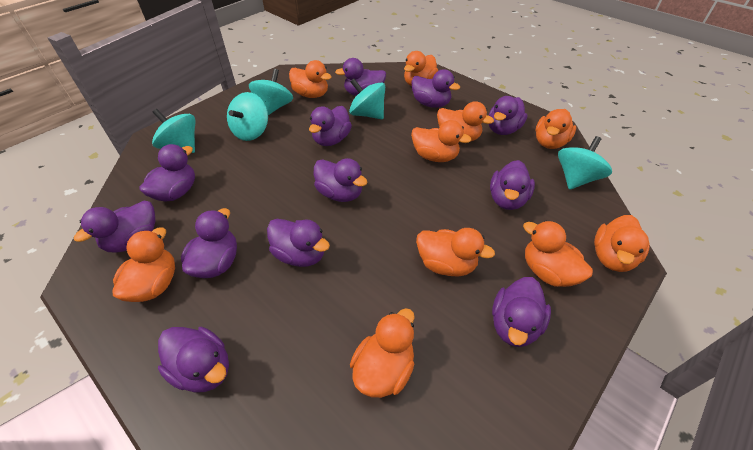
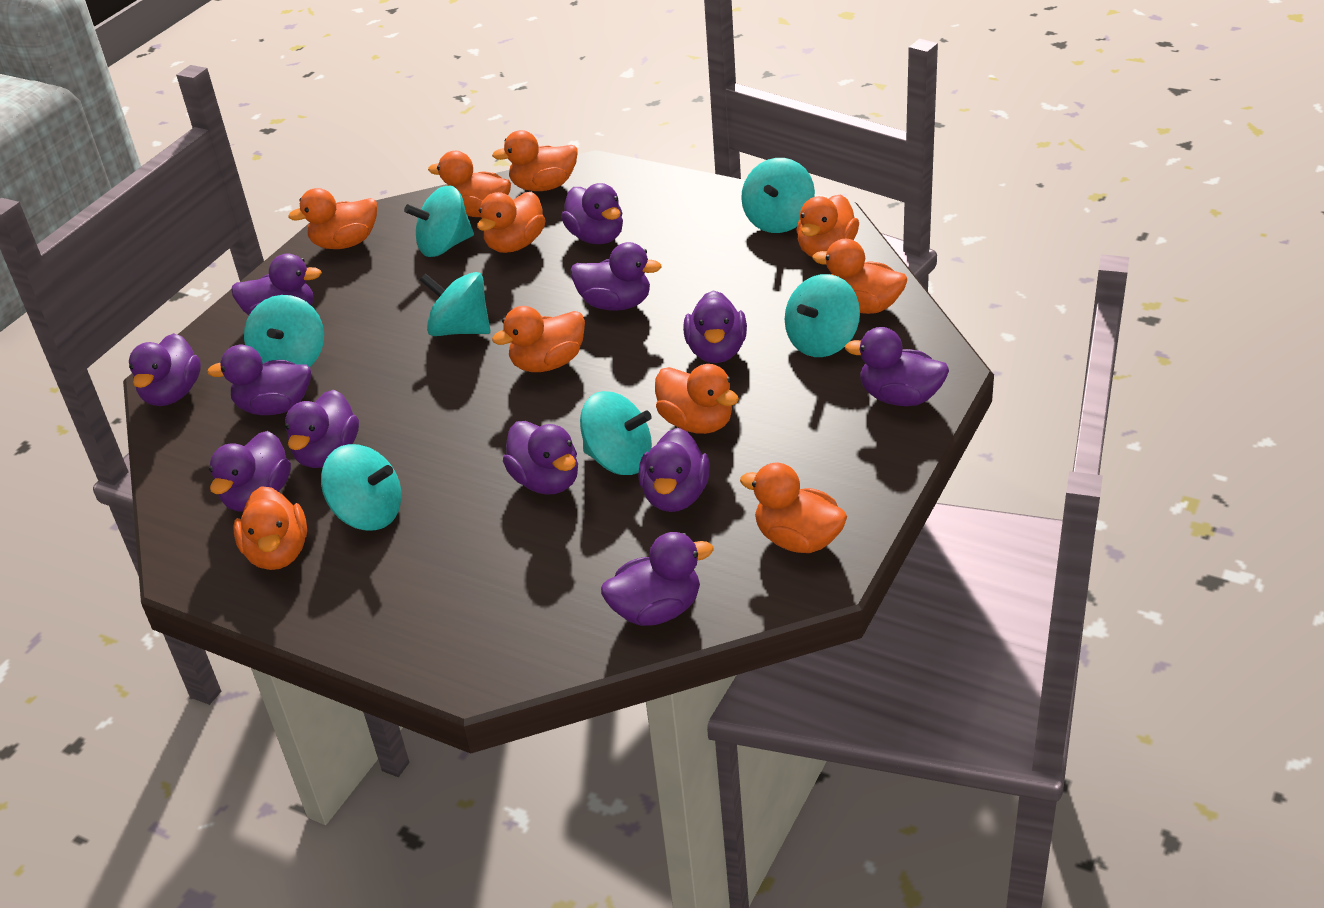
turquoise spinning top: 5 -> 7

